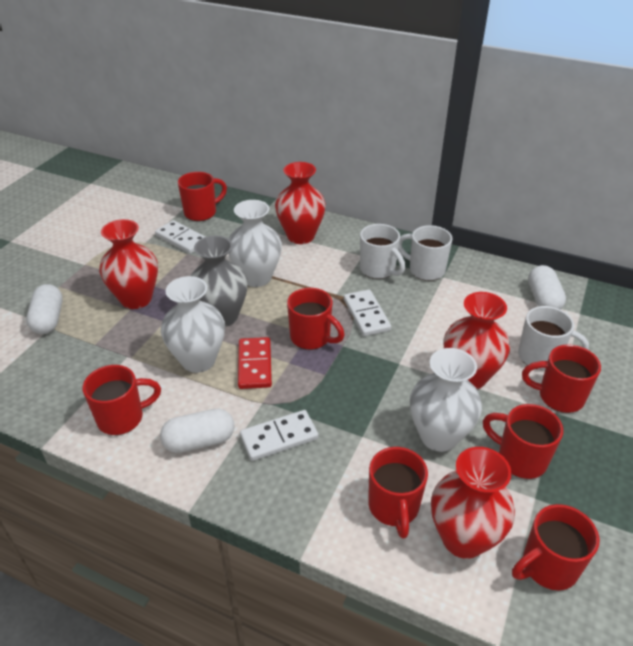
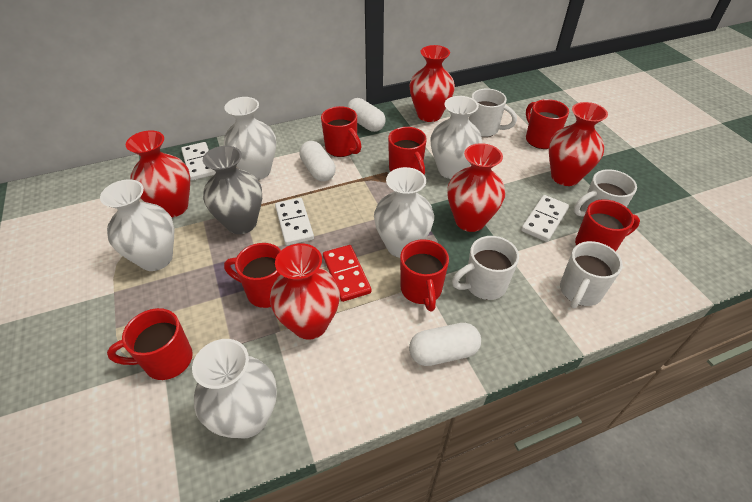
red vase: 4 -> 5
white mug: 3 -> 4
white vase: 3 -> 5

